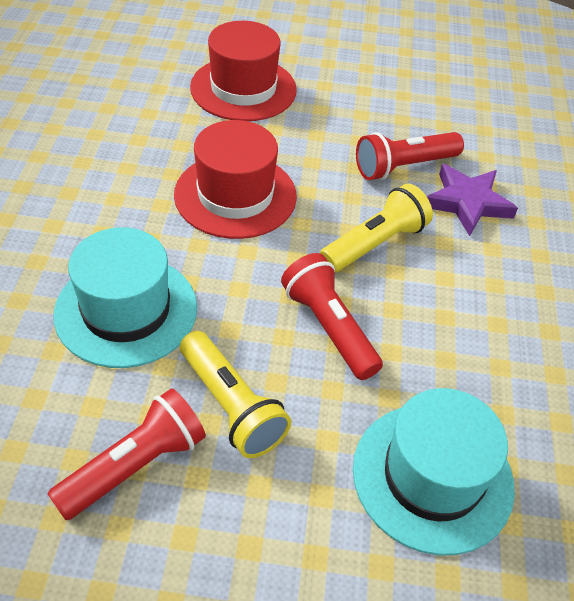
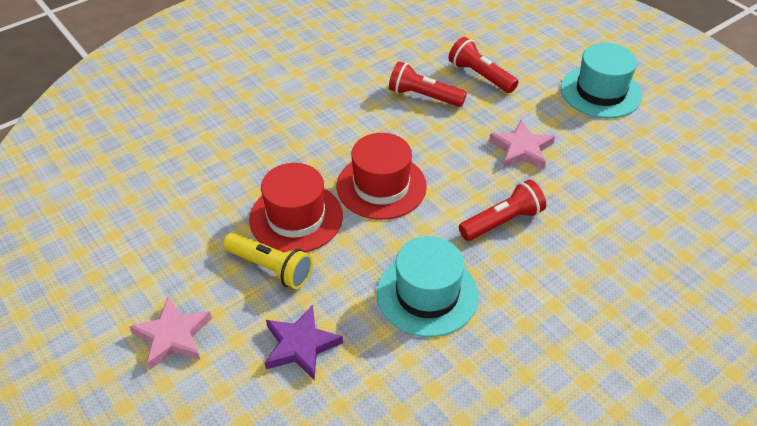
pink star: 0 -> 2
yellow flashlight: 2 -> 1

